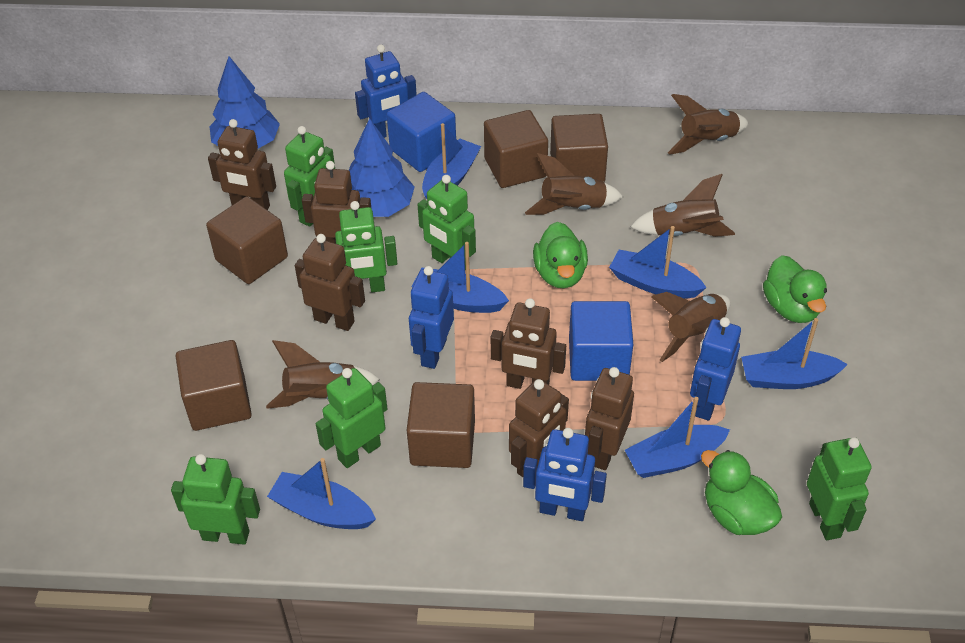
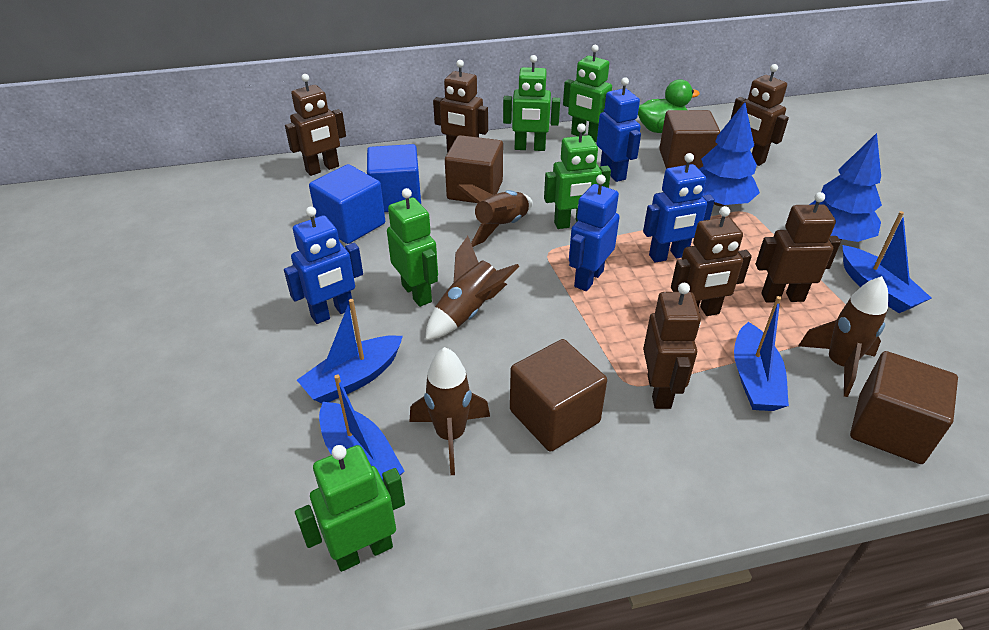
blue boat: 6 -> 4
brown cube: 5 -> 4
brown rocket: 5 -> 4
green duck: 3 -> 1
green robot: 6 -> 5

